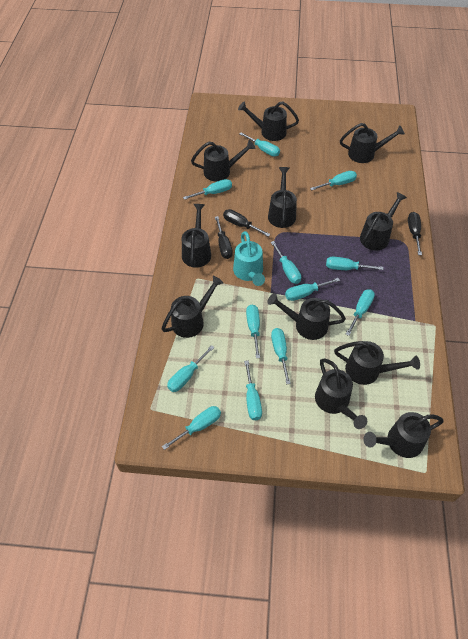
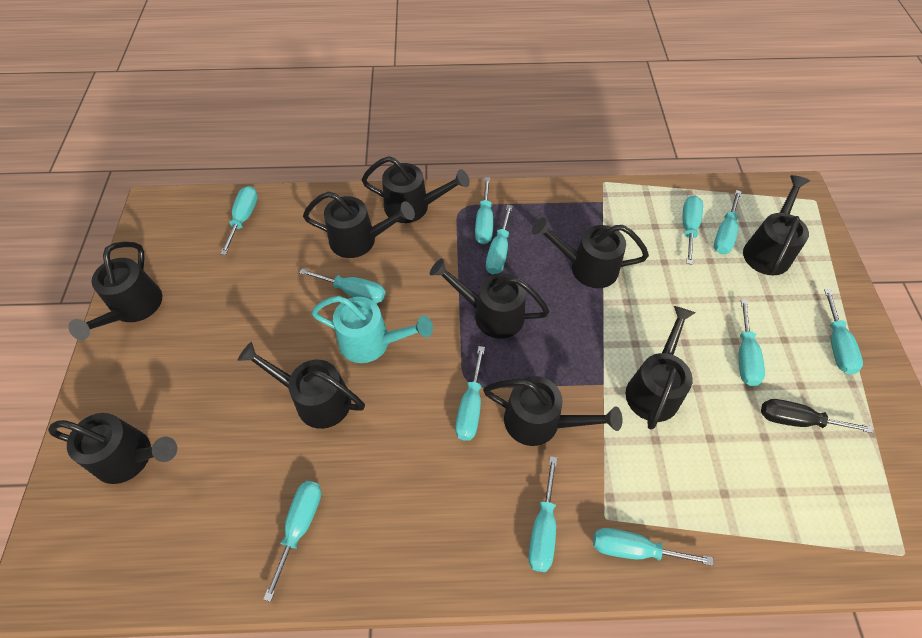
black screwdriver: 3 -> 1
black watering can: 11 -> 10

